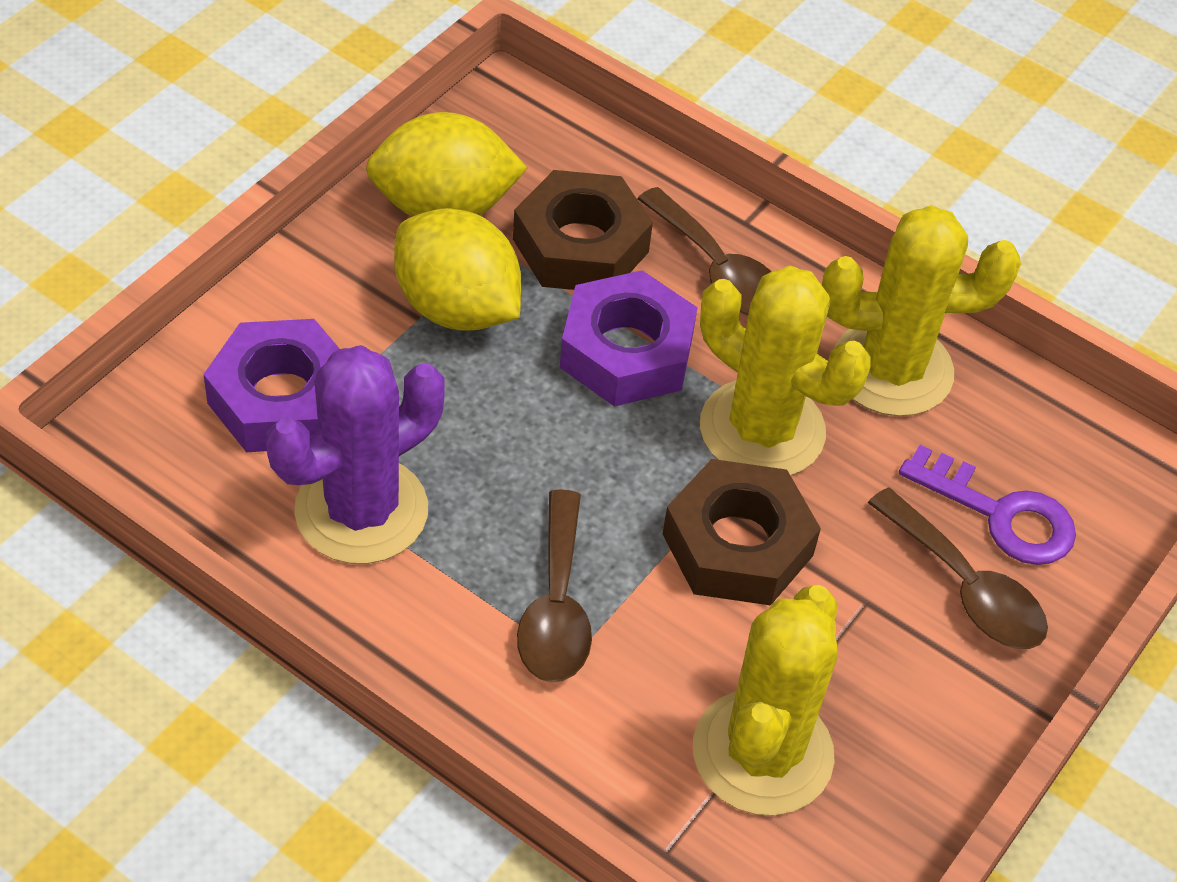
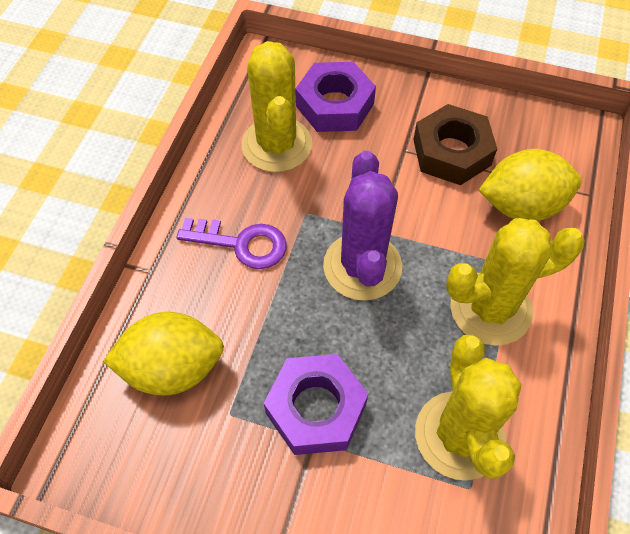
brown nut: 2 -> 1
brown spoon: 3 -> 0

